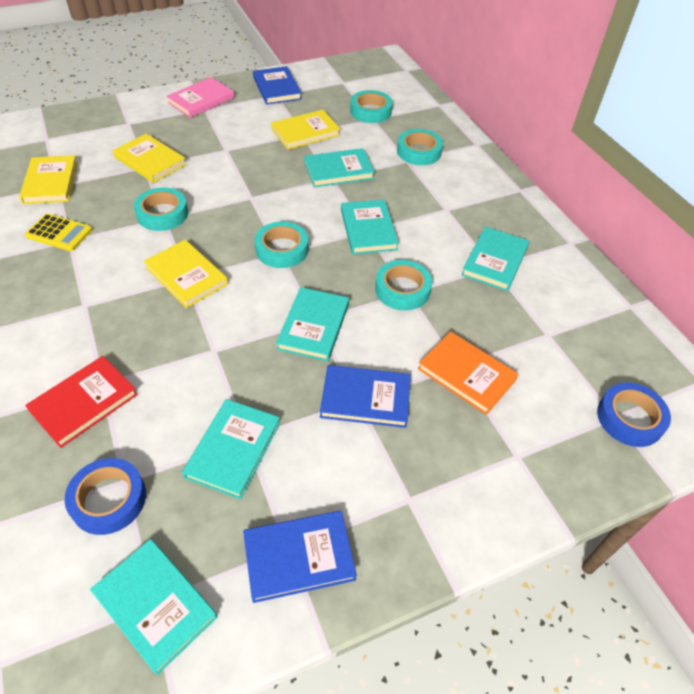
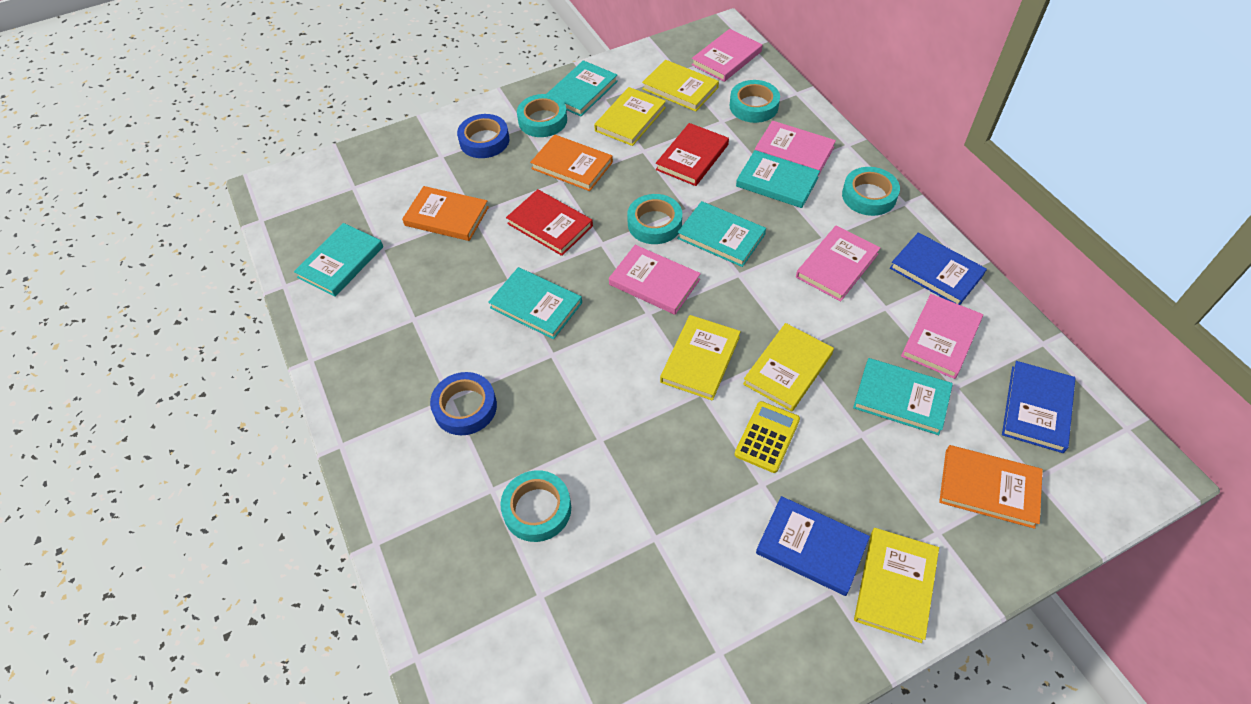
orange book: 1 -> 3
pink book: 1 -> 5
red book: 1 -> 2
yellow book: 4 -> 5

